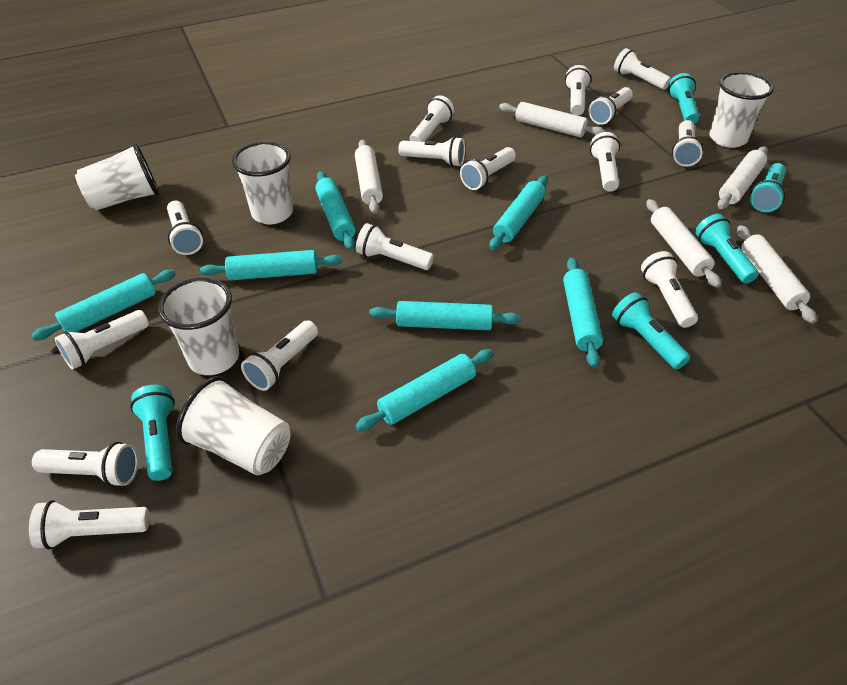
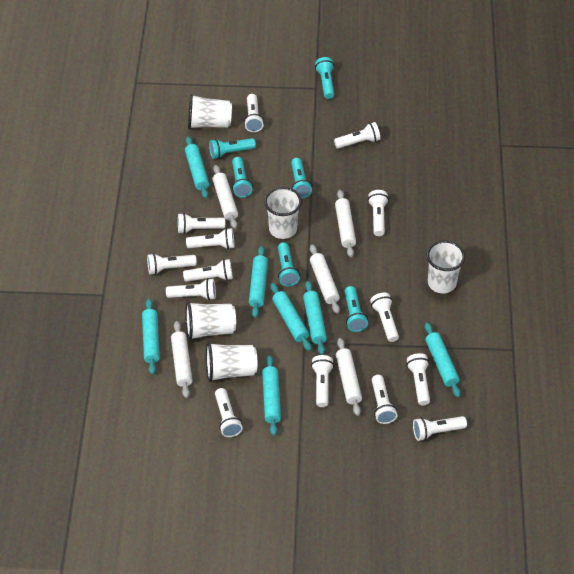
turquoise flashlight: 5 -> 6
white flashlight: 15 -> 14

